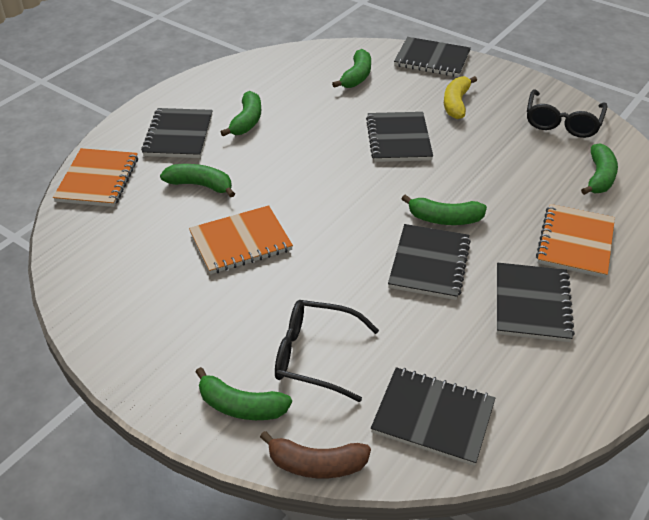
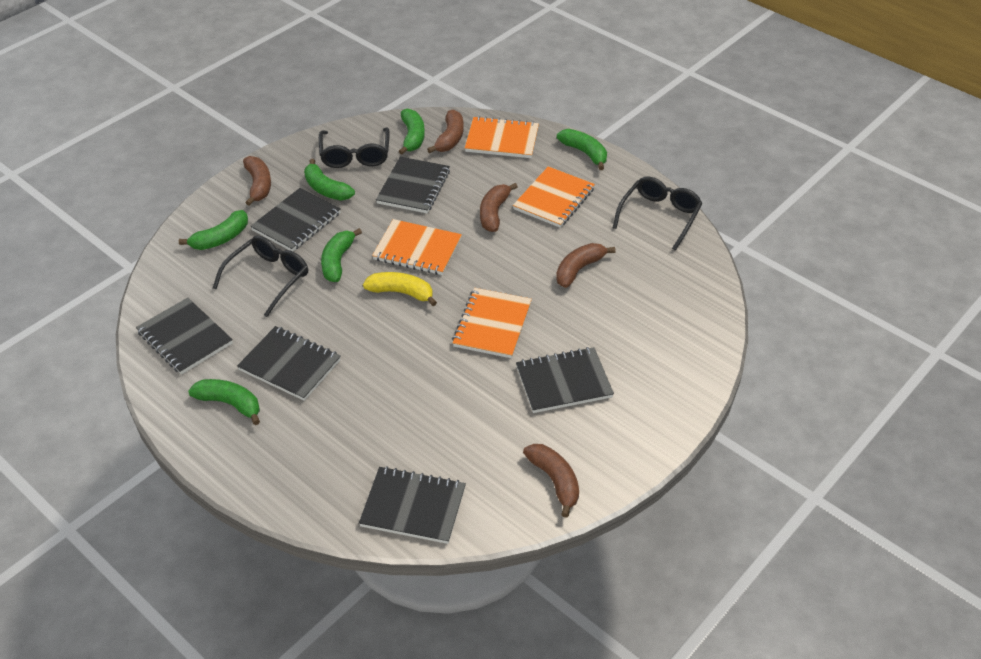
black glasses: 2 -> 3
brown banana: 1 -> 5
orange notebook: 3 -> 4

